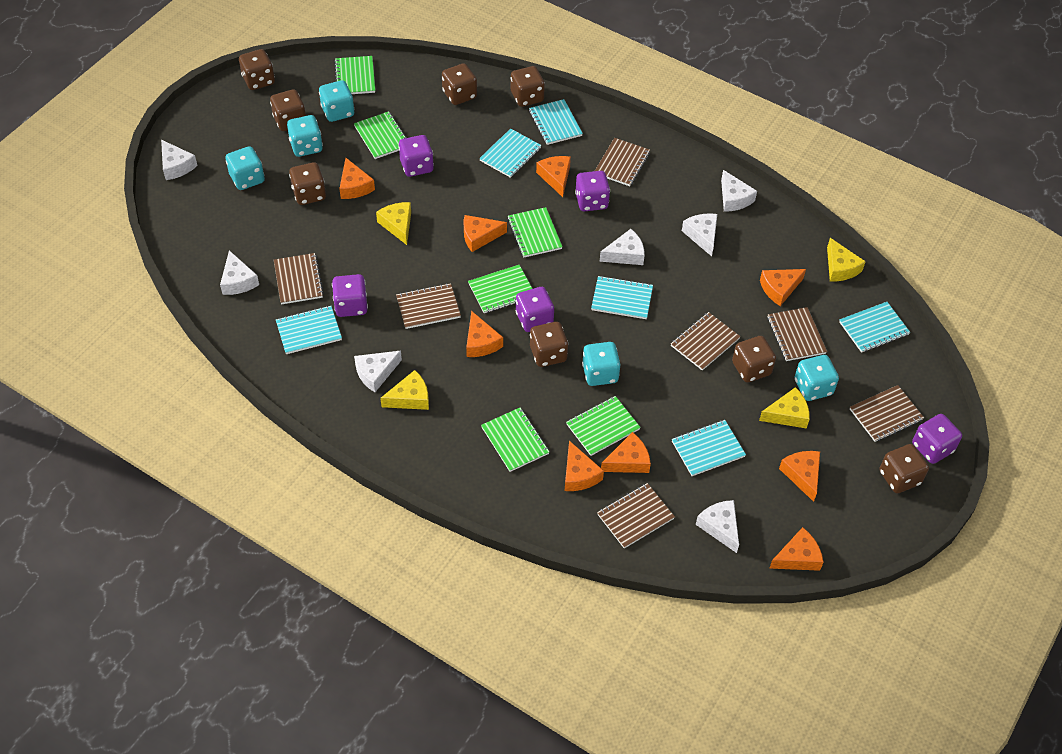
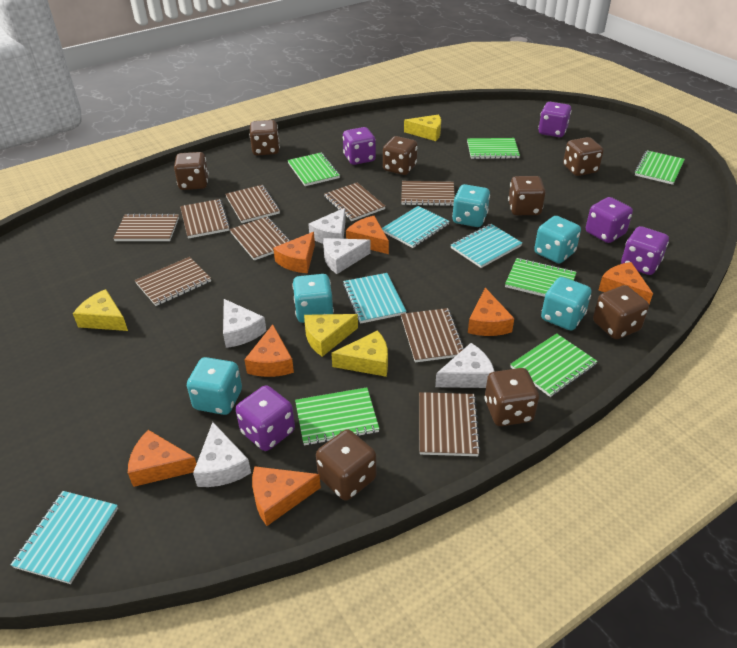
brown notebook: 7 -> 9
orange cheese: 9 -> 7
turquoise notebook: 6 -> 4
white cheese: 7 -> 5

